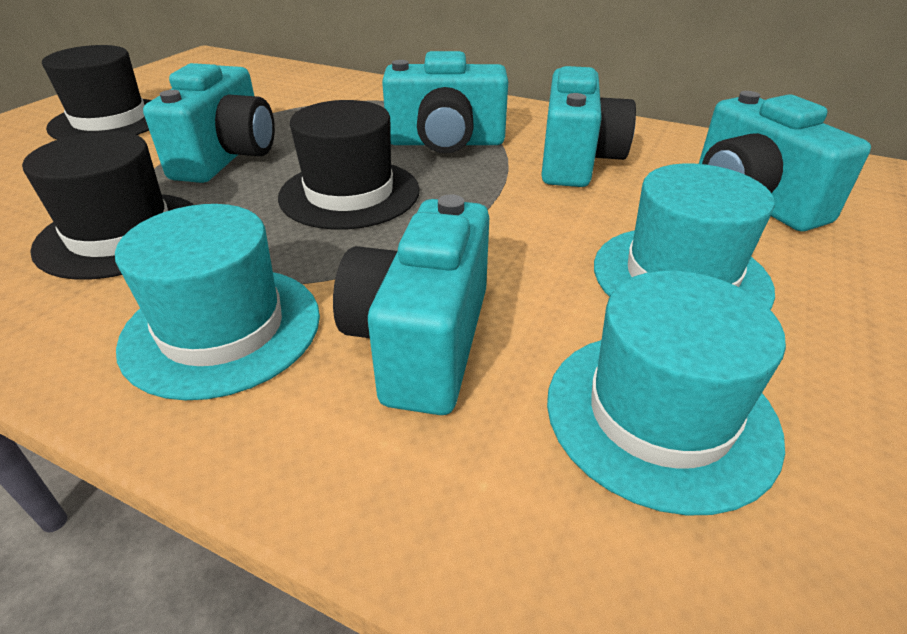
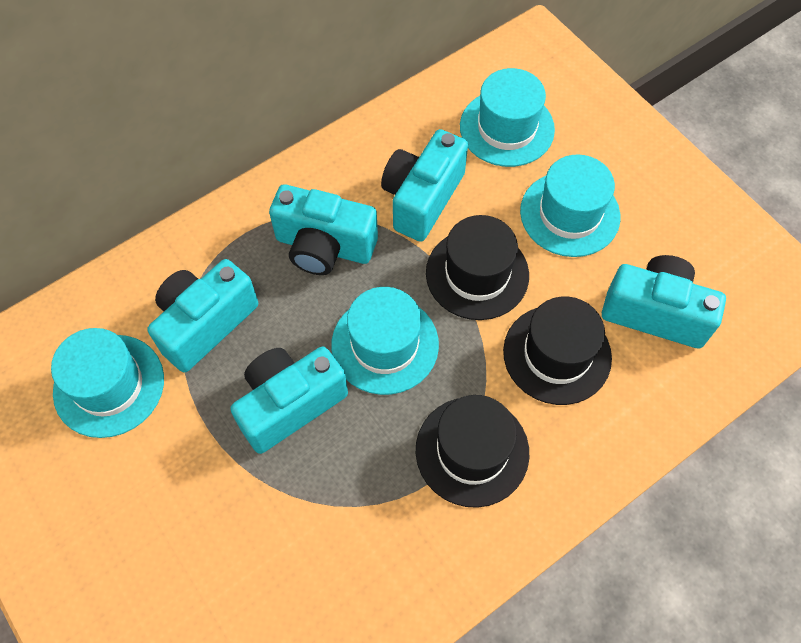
turquoise hat: 3 -> 4

